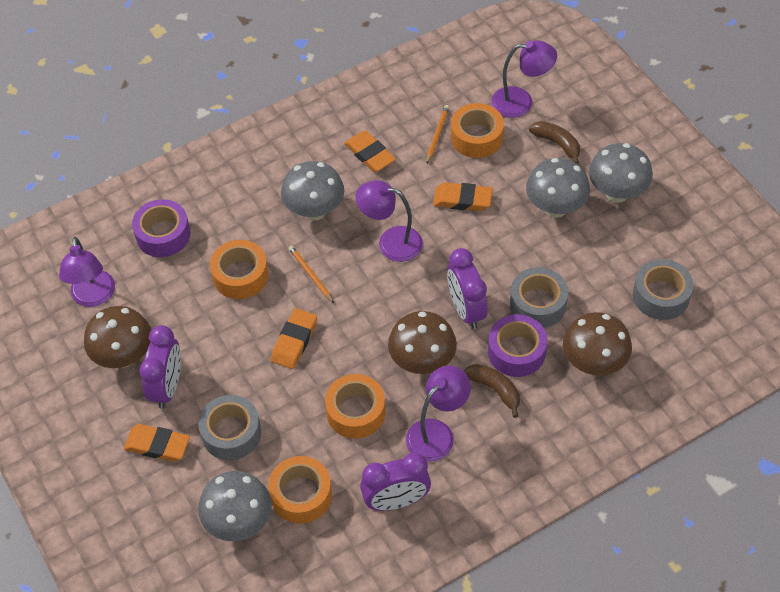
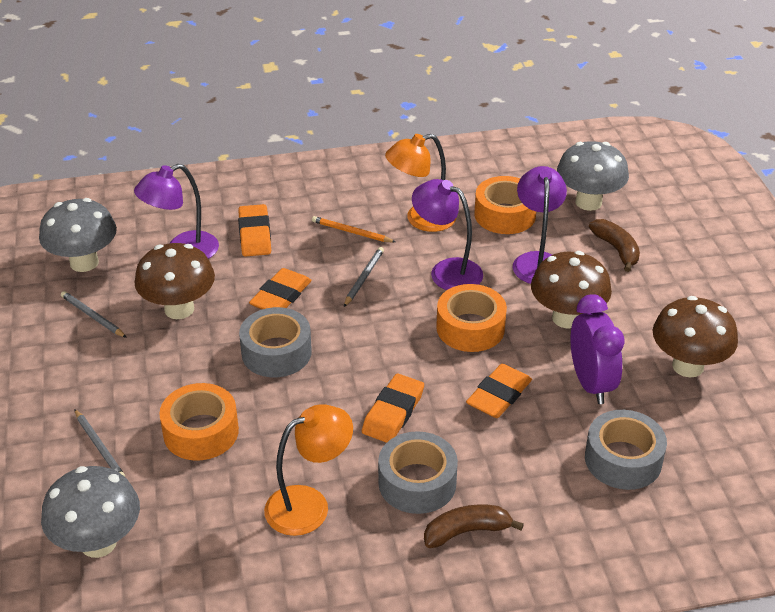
grey mushroom: 4 -> 3
grey pencil: 0 -> 3
orange lamp: 0 -> 2
orange pencil: 2 -> 1
orange tape: 4 -> 3
purple clock: 3 -> 1
purple lamp: 4 -> 3
purple tape: 2 -> 0

